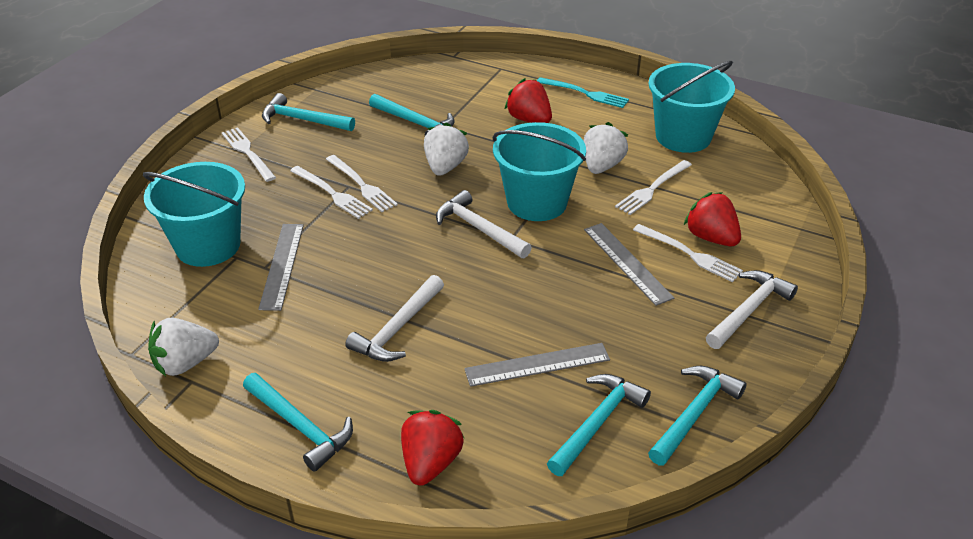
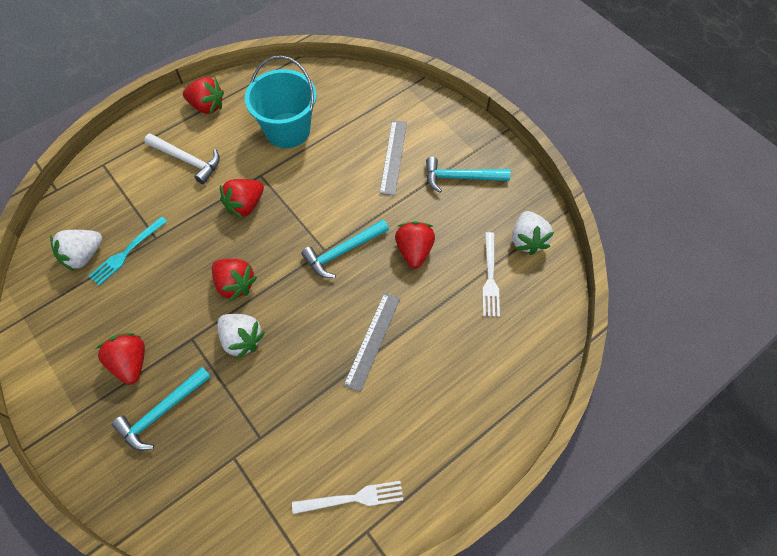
grey ruler: 3 -> 2
red strawberry: 3 -> 5
turquoise bucket: 3 -> 1
turquoise hammer: 5 -> 3
white fork: 5 -> 2
white hammer: 3 -> 1

